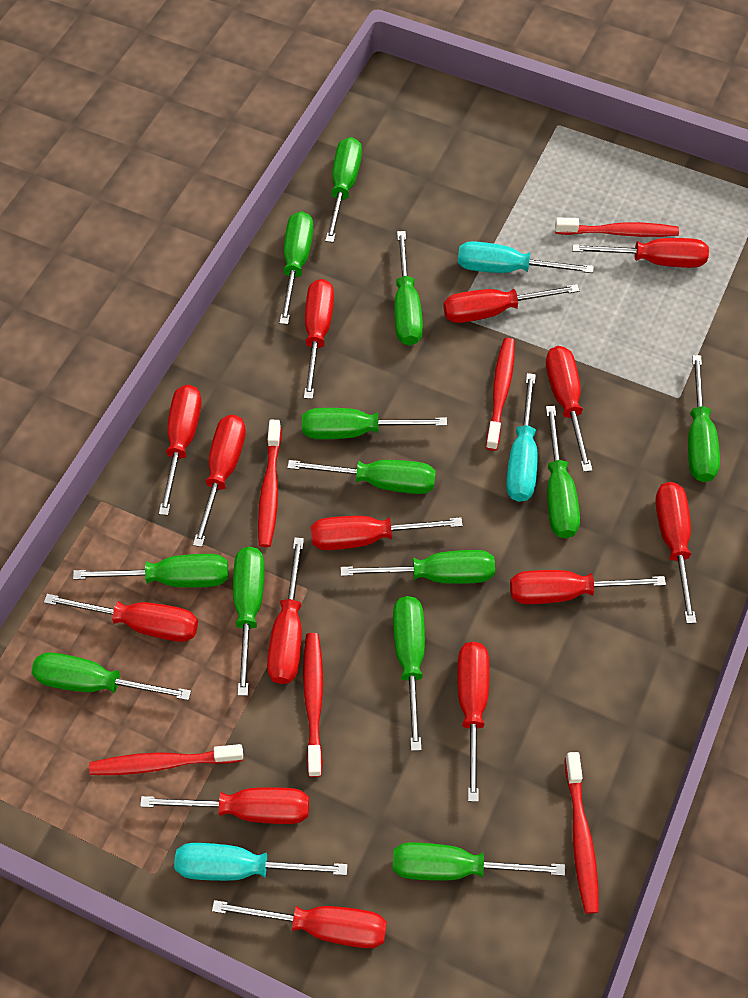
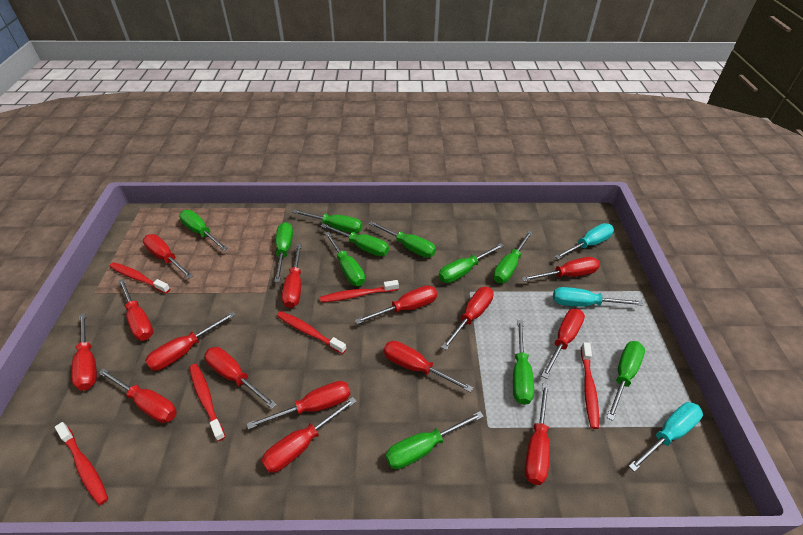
green screwdriver: 13 -> 11
red screwdriver: 14 -> 15

